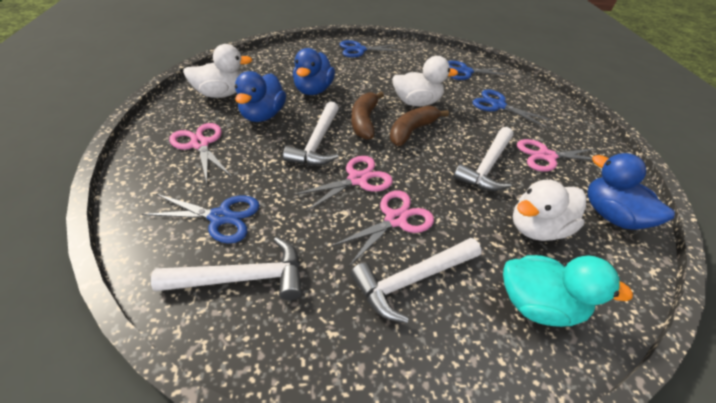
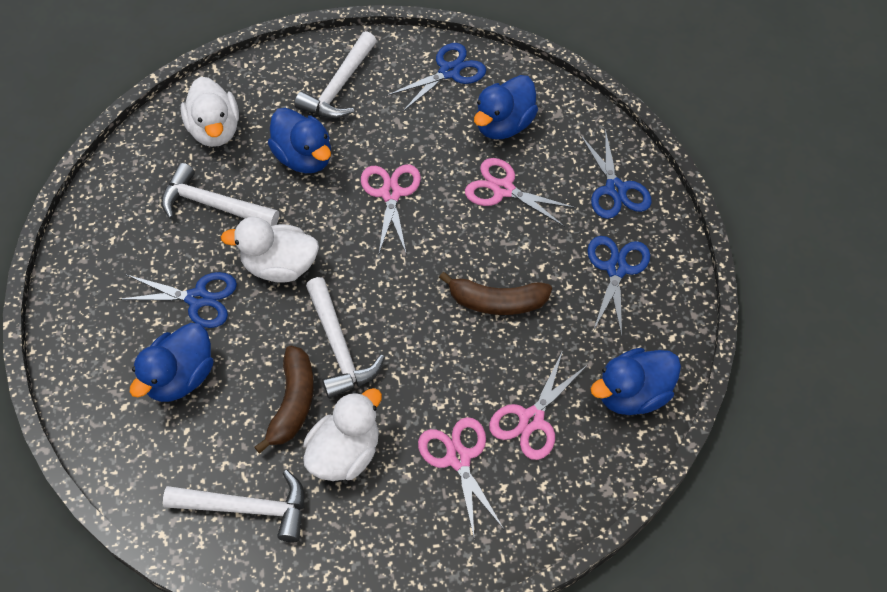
blue duck: 3 -> 4
turquoise duck: 1 -> 0

